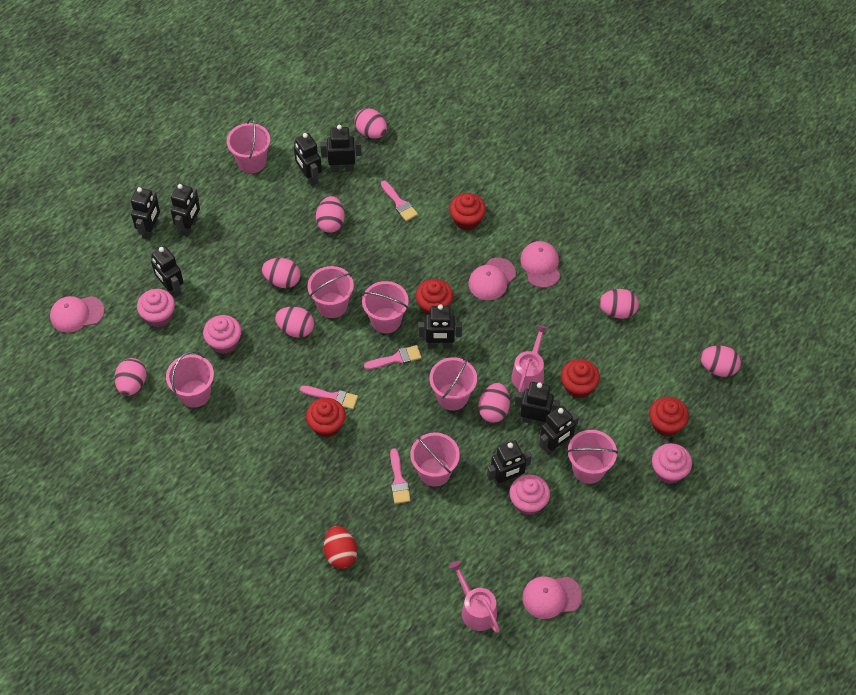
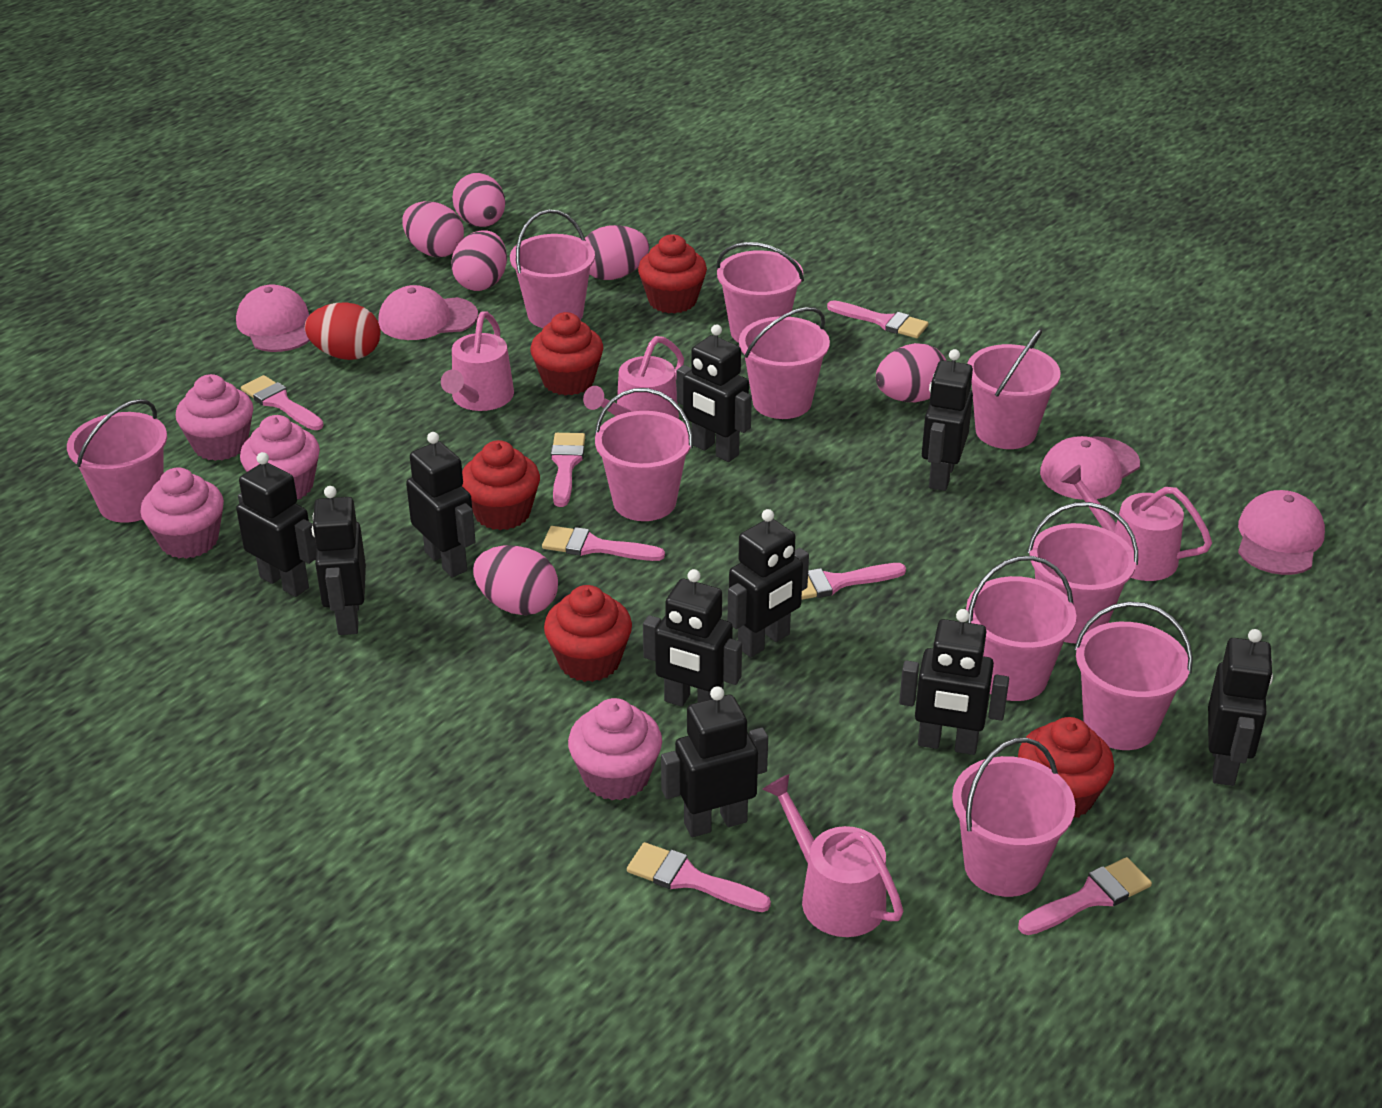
black robot: 9 -> 10
pink brush: 4 -> 7
pink bucket: 7 -> 10
pink egg: 8 -> 6
pink watering can: 2 -> 4

